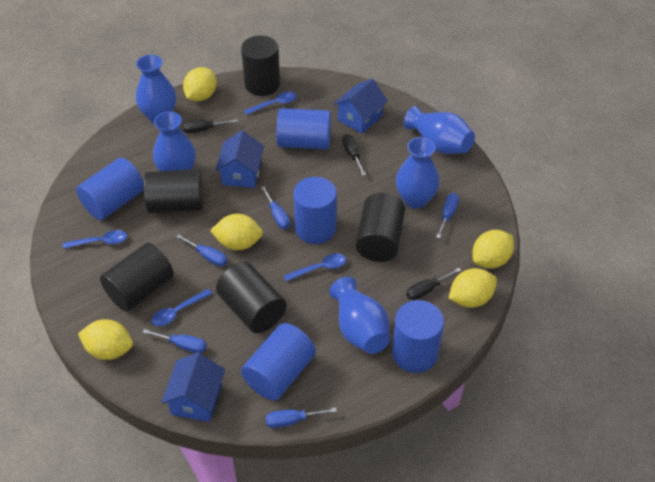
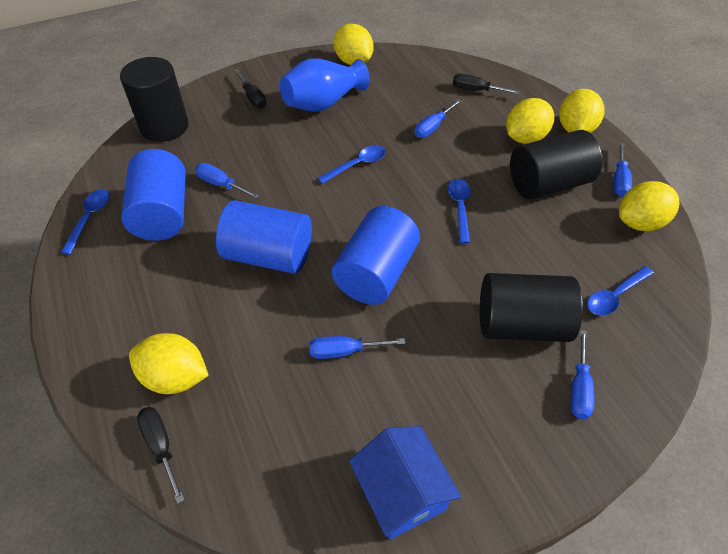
black cylinder: 5 -> 3
blue cylinder: 5 -> 3
blue house: 3 -> 1
blue vase: 5 -> 1

